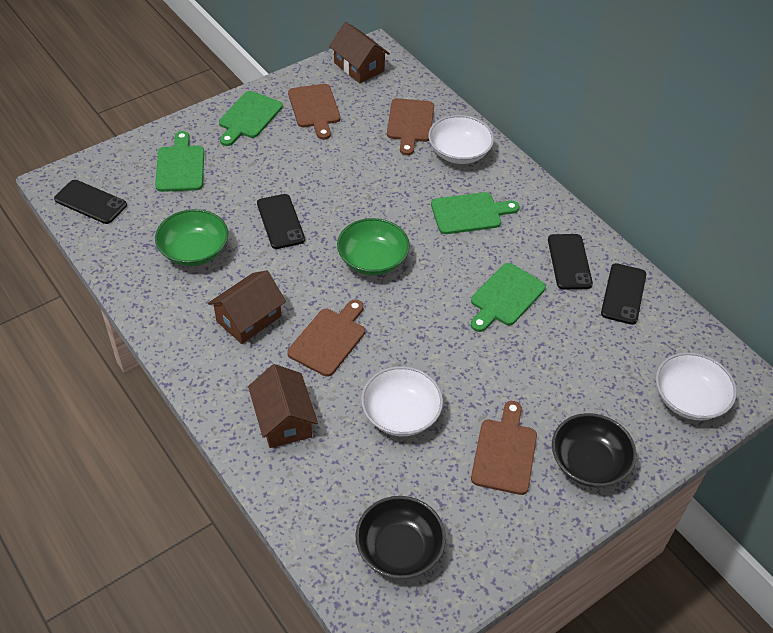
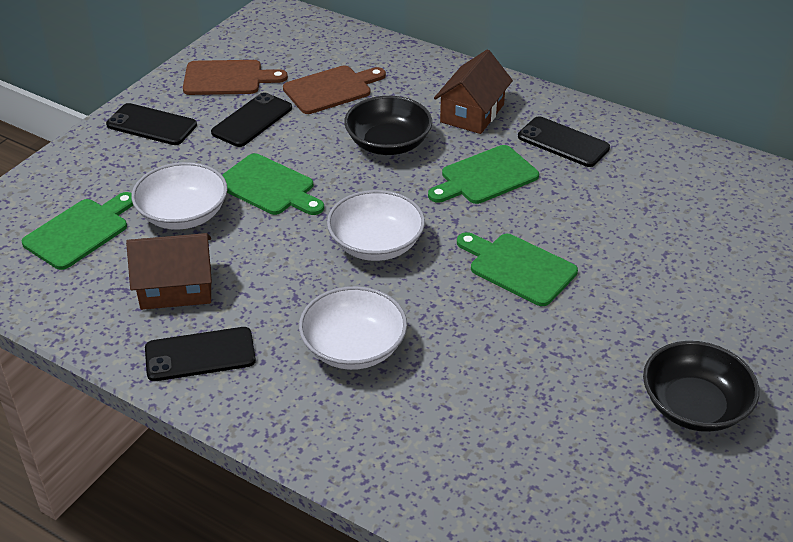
brown cutting board: 4 -> 2
brown house: 3 -> 2
green bowl: 2 -> 0

